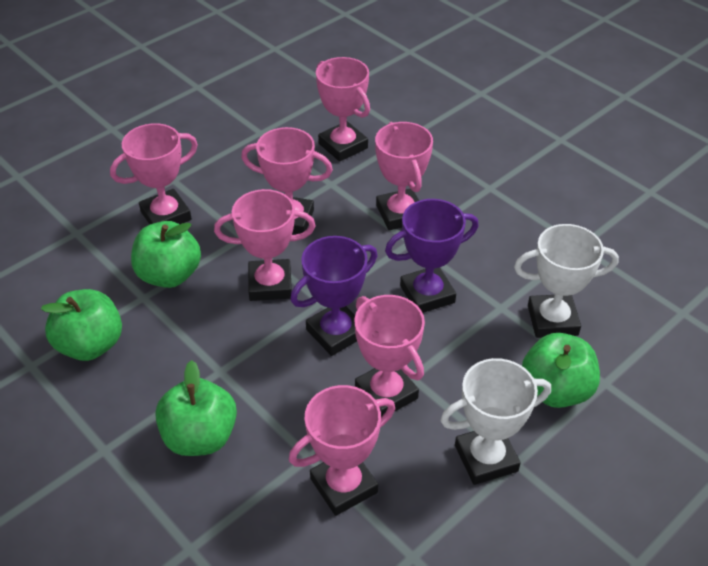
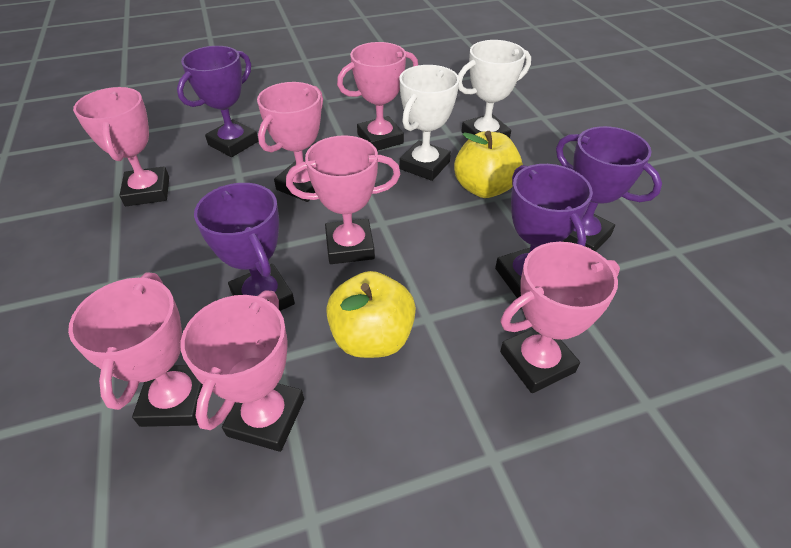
green apple: 4 -> 0
purple trophy: 2 -> 4
yellow apple: 0 -> 2

